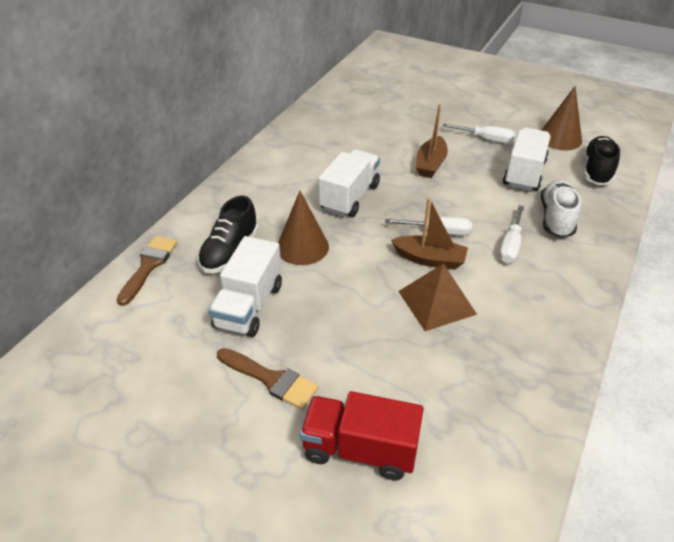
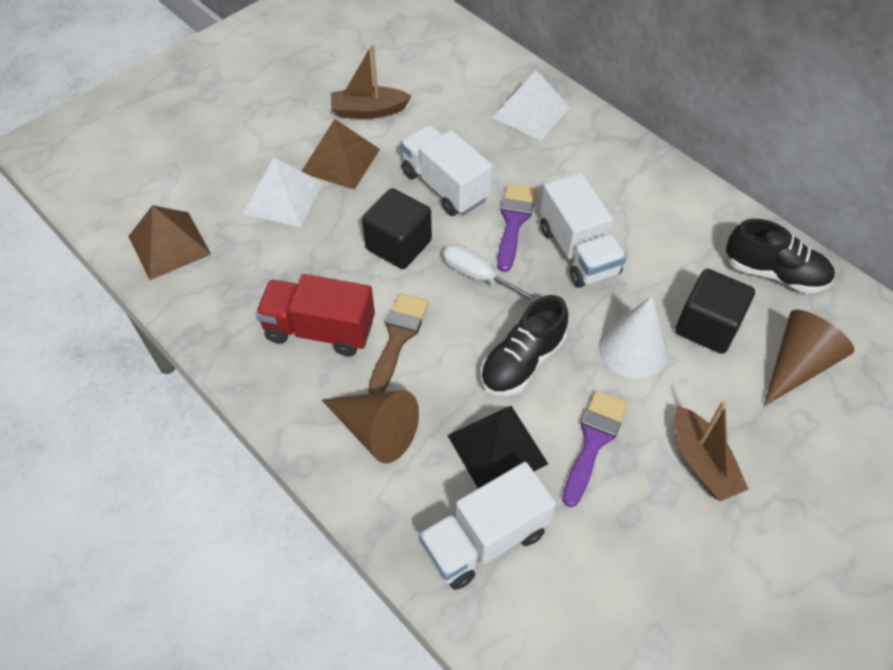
black cube: 0 -> 2
black pyramid: 0 -> 1
brown brush: 2 -> 1
brown pyramid: 1 -> 2
purple brush: 0 -> 2
white cone: 0 -> 1
white pyramid: 0 -> 2
white screwdriver: 3 -> 1
white shoe: 1 -> 0

